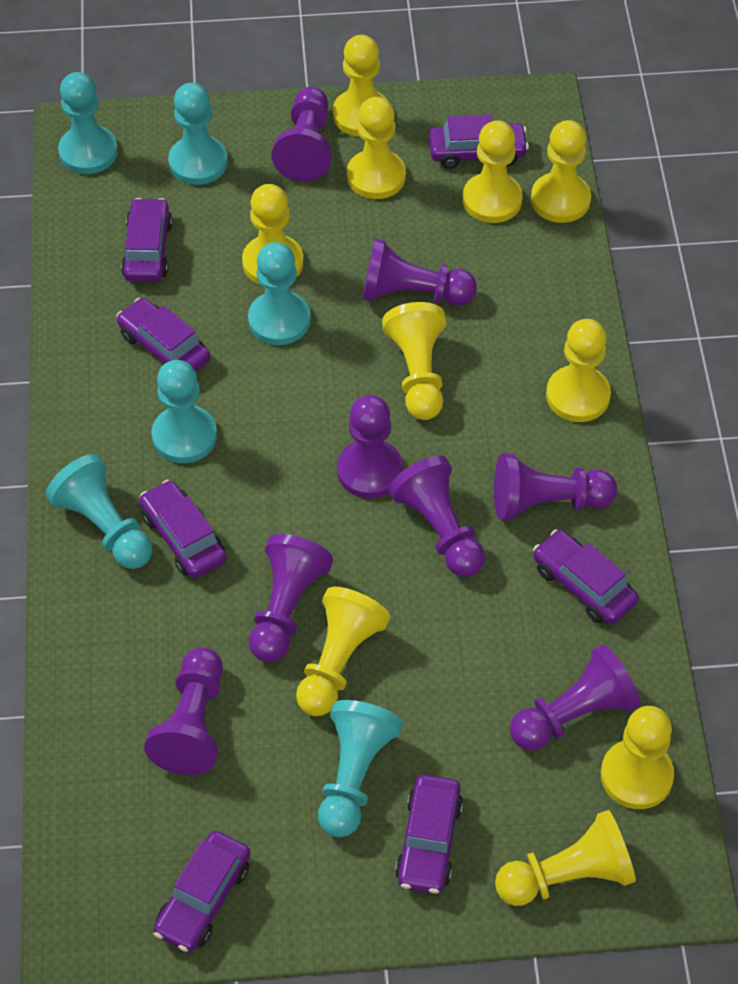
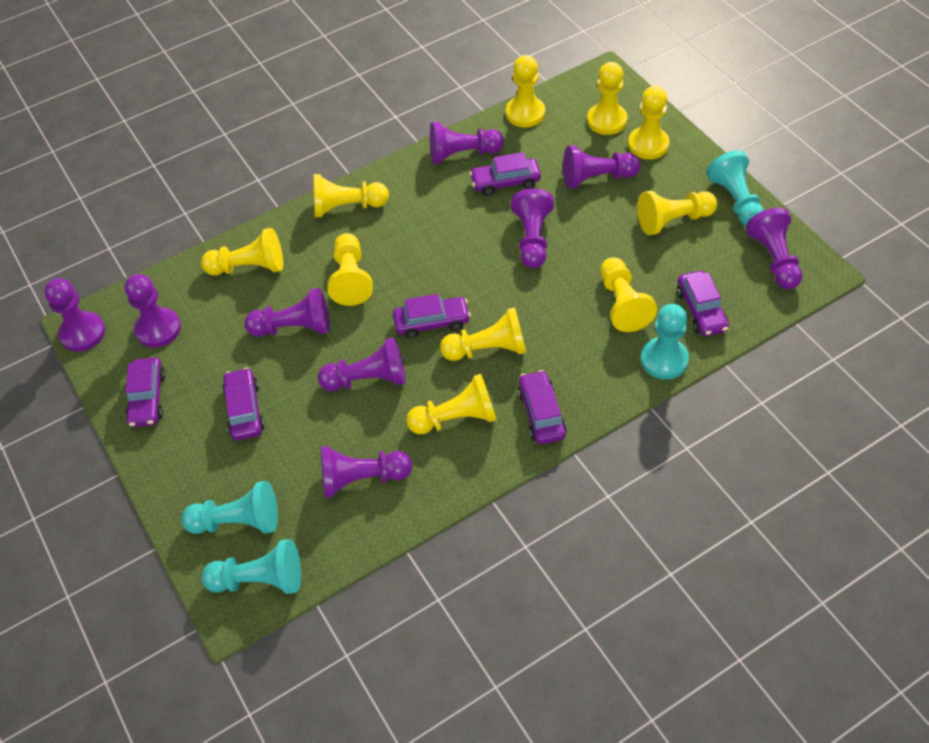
purple car: 7 -> 6
purple pawn: 8 -> 9
turquoise pawn: 6 -> 4

